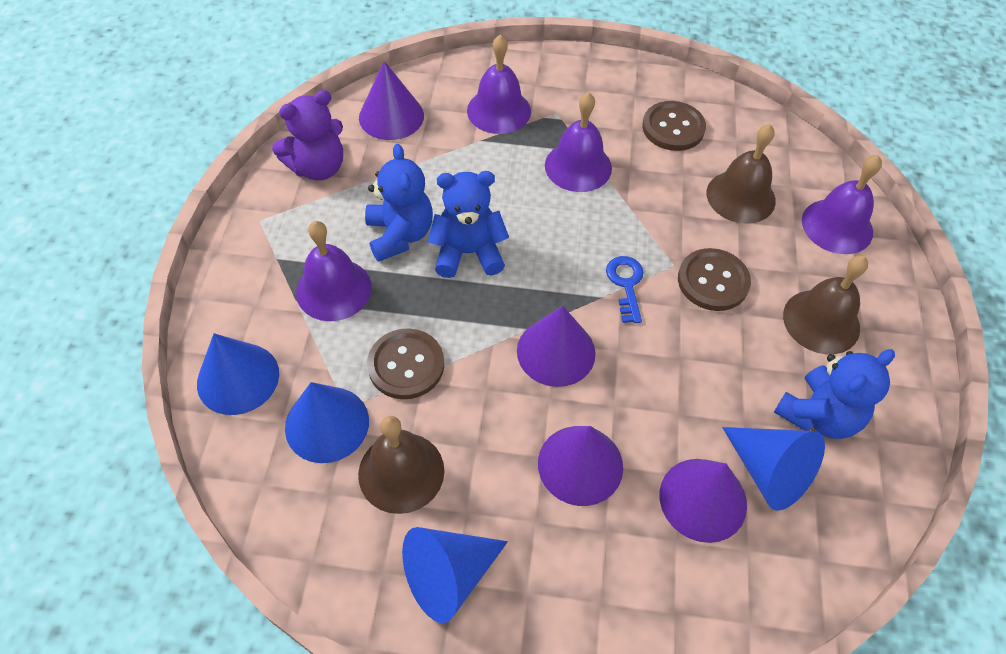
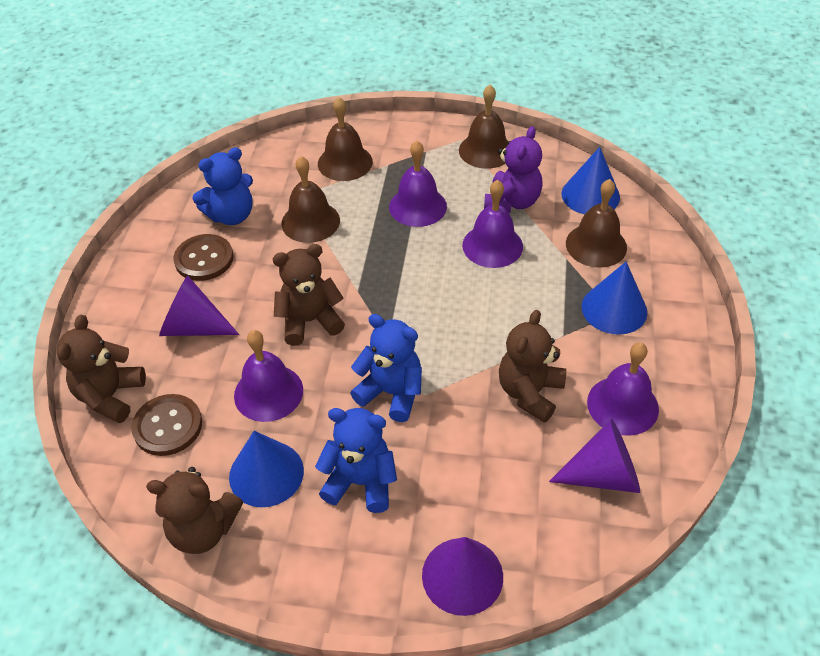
blue cone: 4 -> 3
blue key: 1 -> 0
brown bell: 3 -> 4
brown button: 3 -> 2
brown teddy bear: 0 -> 4
purple cone: 4 -> 3

